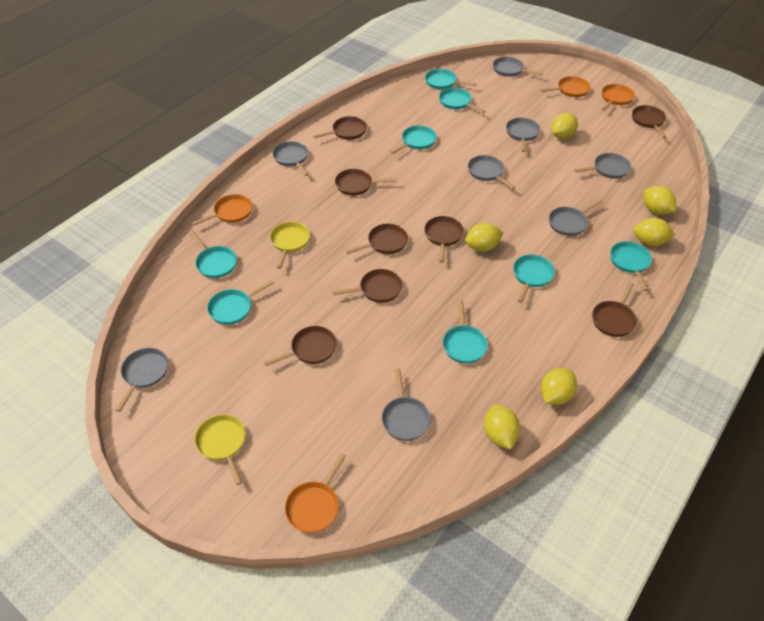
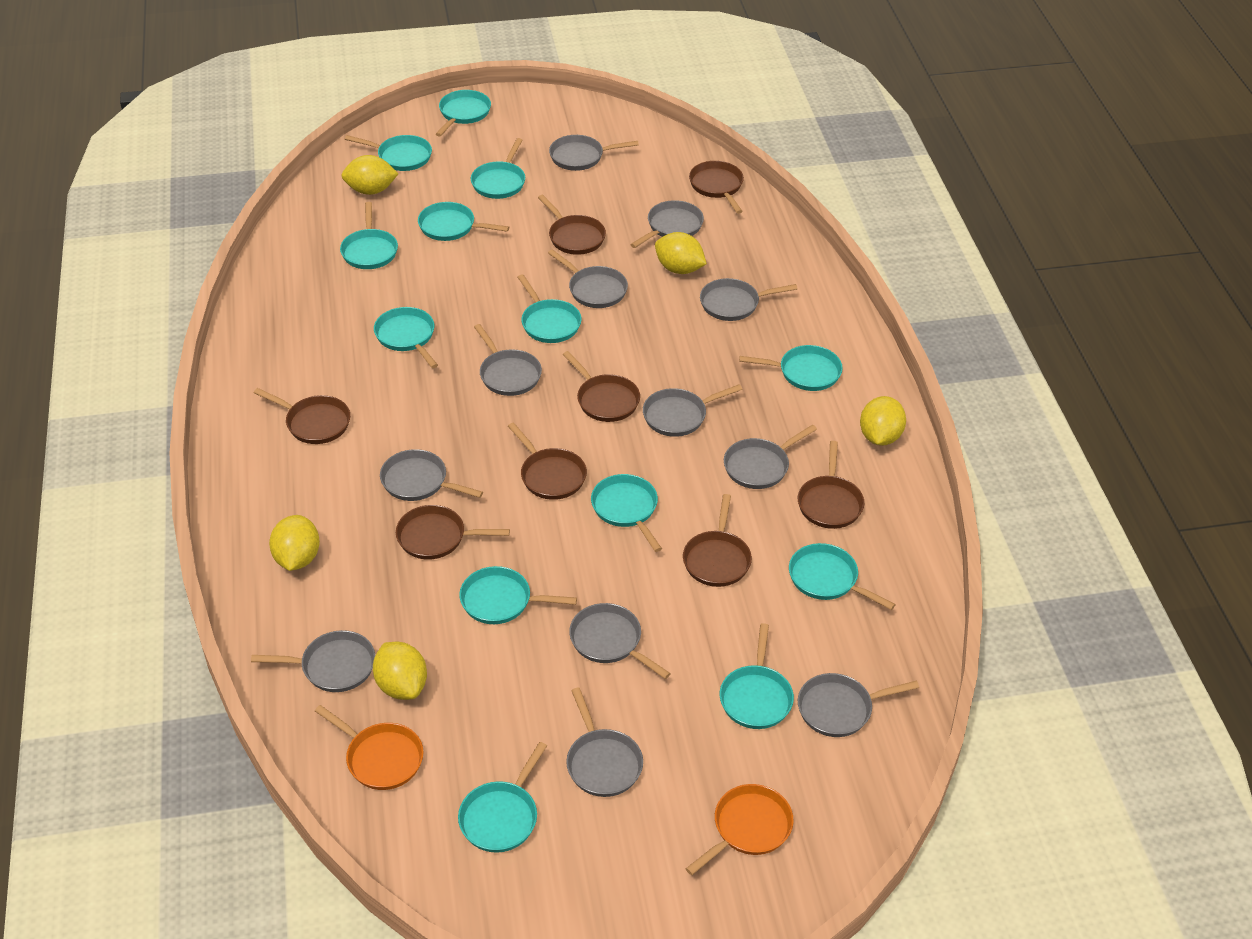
grey pan: 8 -> 12
orange pan: 4 -> 2
turquoise pan: 8 -> 13
yellow lemon: 6 -> 5
yellow pan: 2 -> 0

